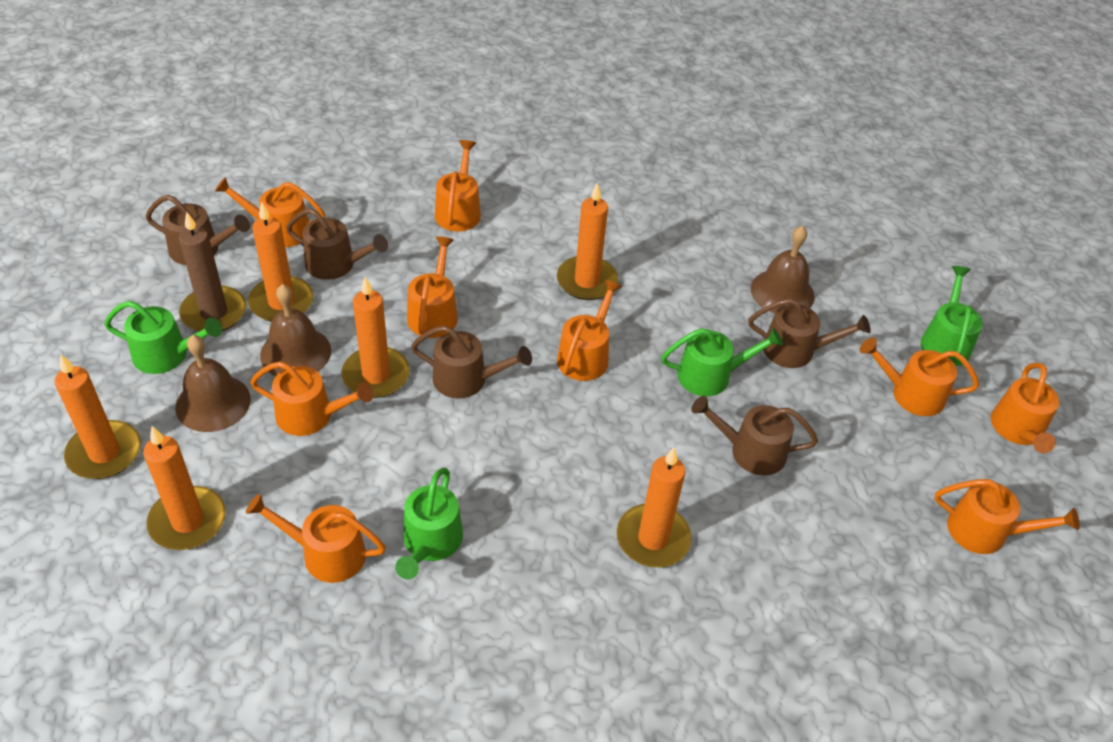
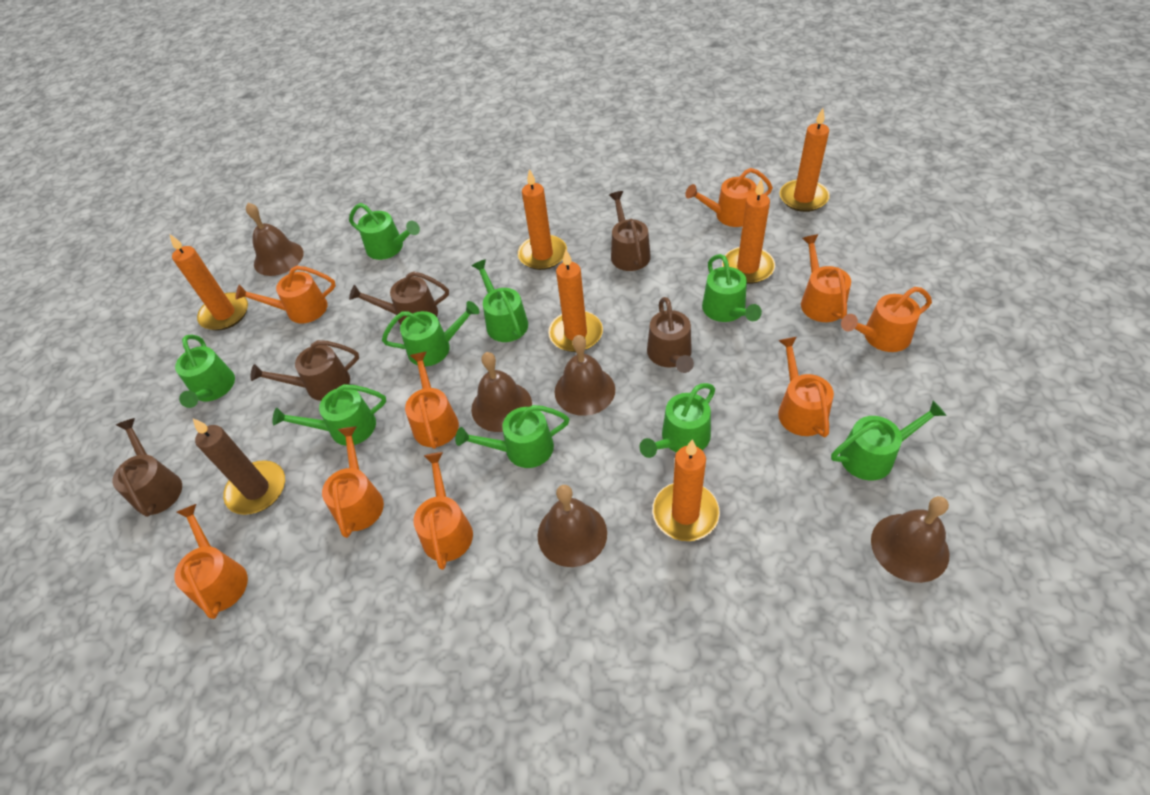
brown bell: 3 -> 5
green watering can: 4 -> 9

